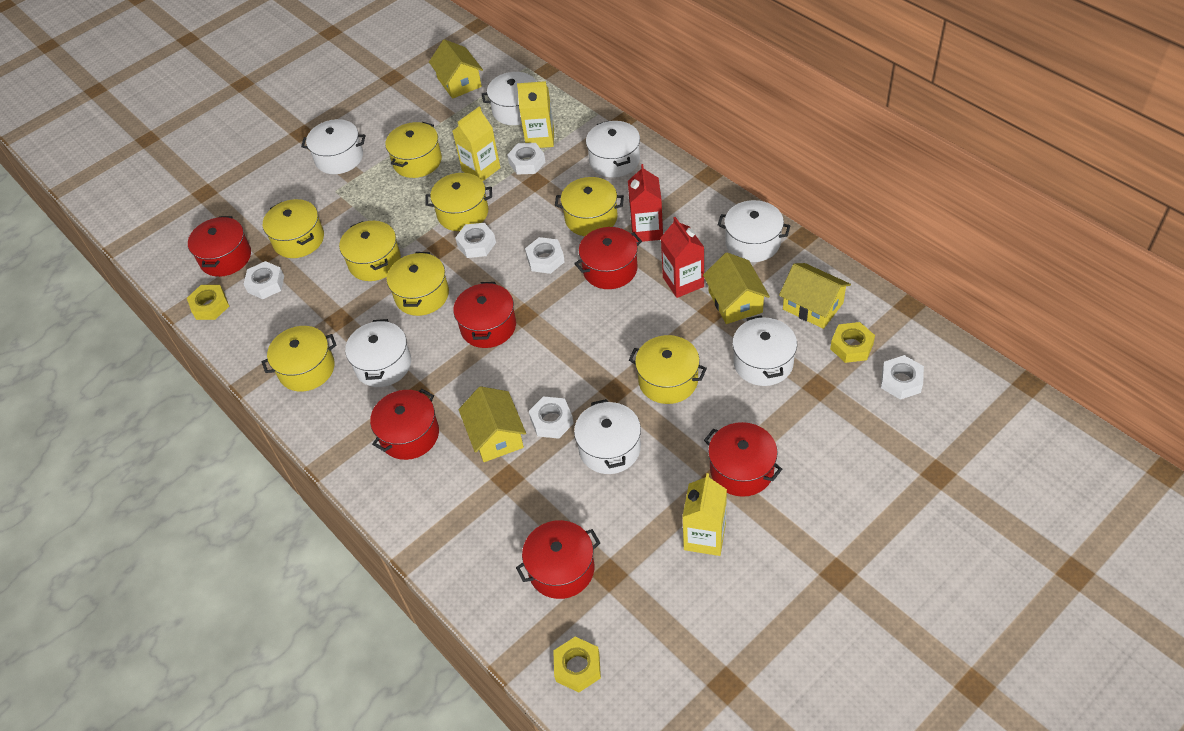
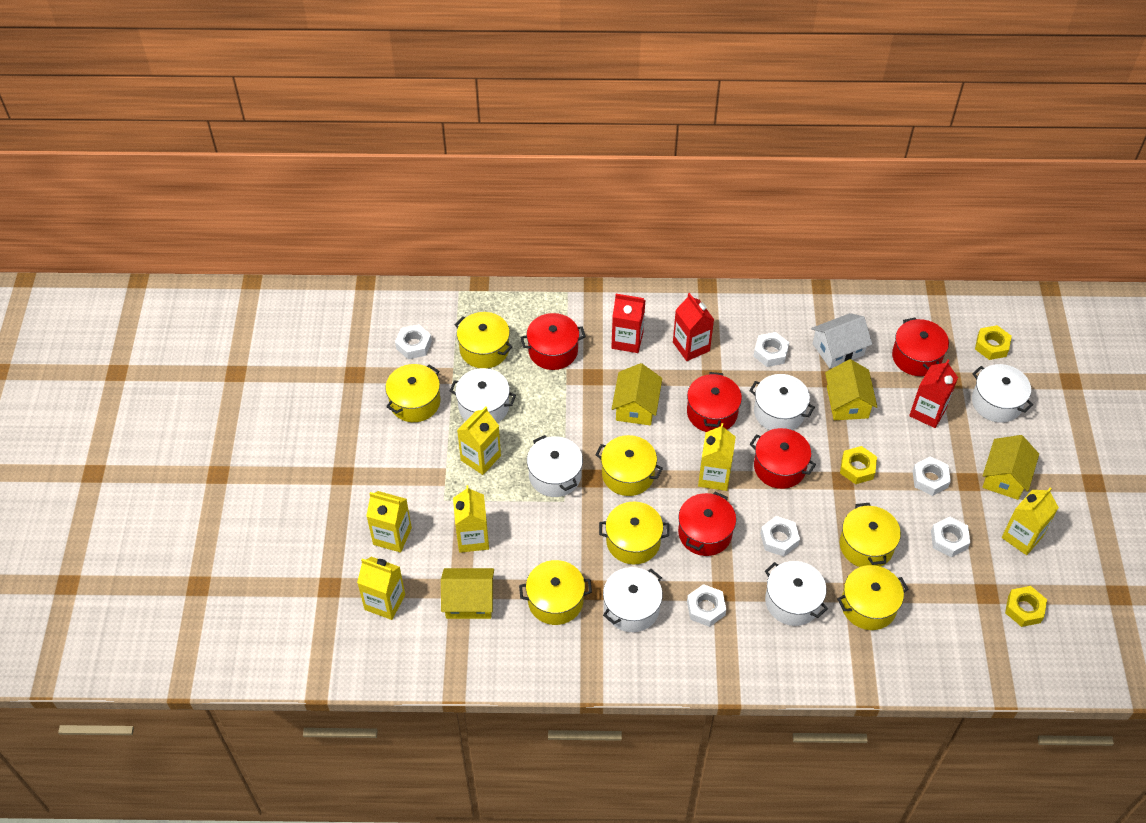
red carton: 2 -> 3
red pot: 6 -> 5
white house: 0 -> 1
white pot: 7 -> 6
yellow carton: 3 -> 6
yellow pot: 8 -> 7

